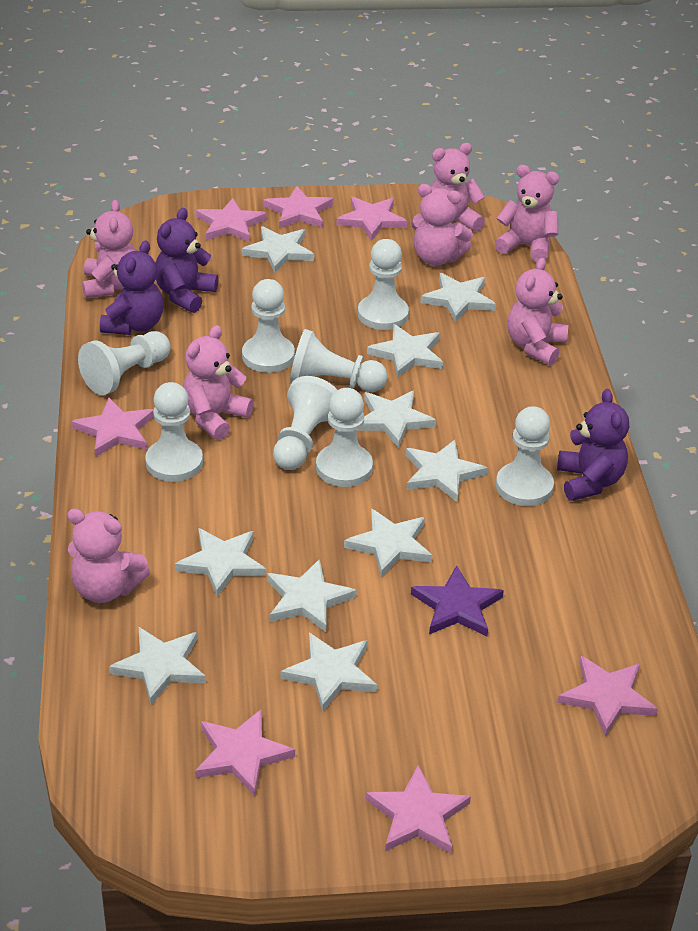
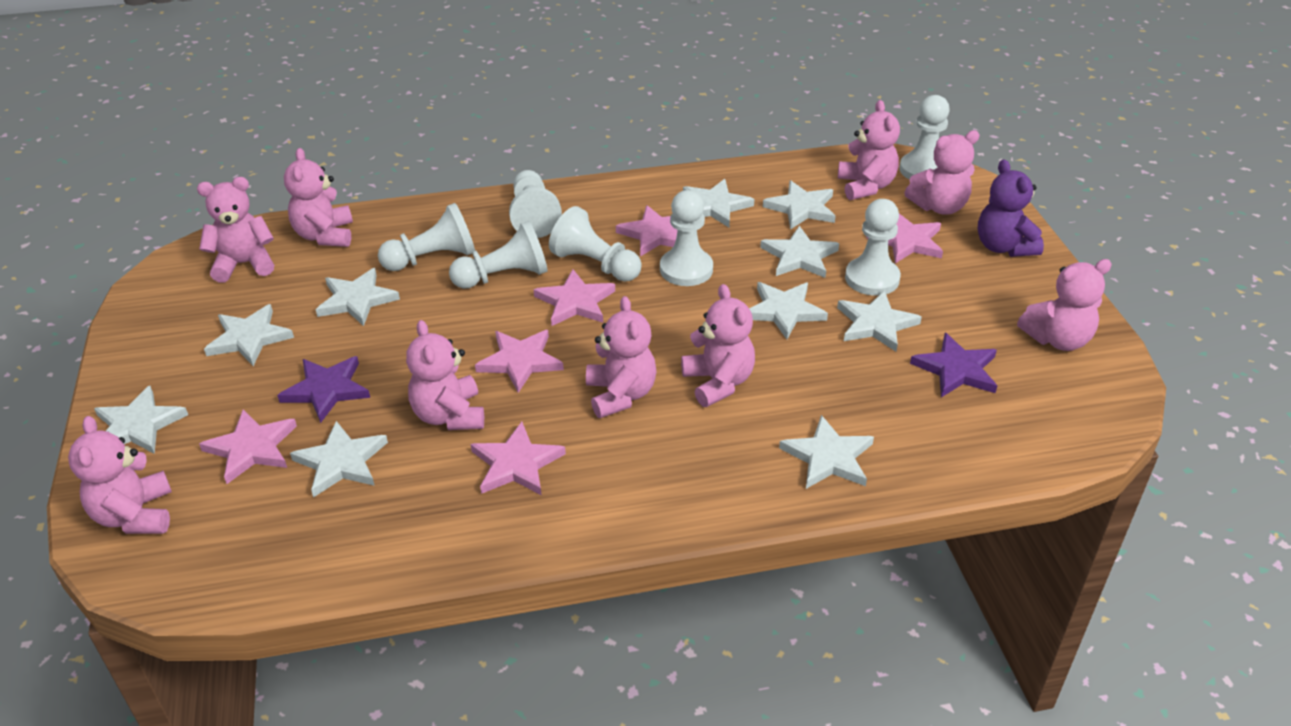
pink star: 7 -> 6
pink teddy bear: 7 -> 9
purple star: 1 -> 2
purple teddy bear: 3 -> 1
white pawn: 8 -> 7

